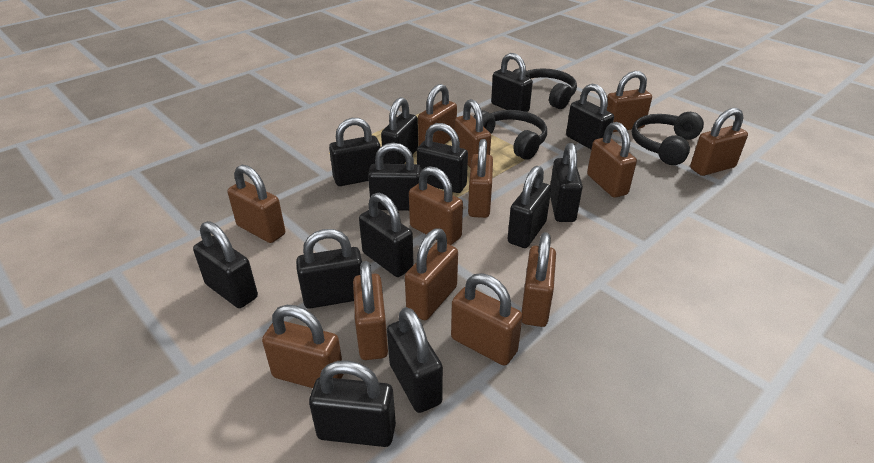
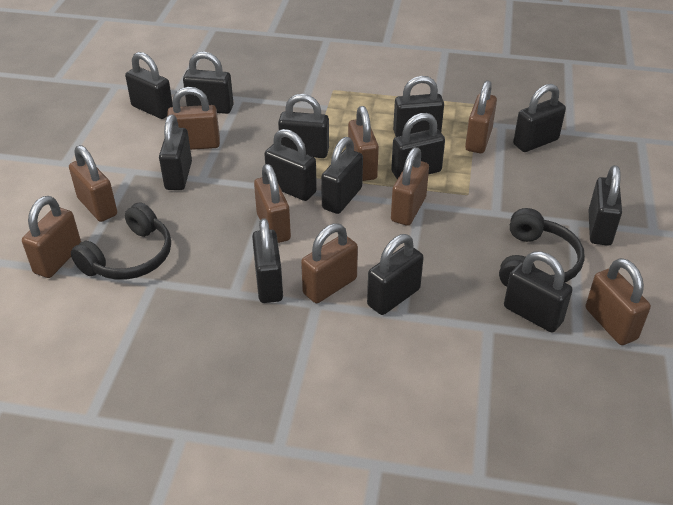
black headphones: 3 -> 2
brown padlock: 13 -> 9

